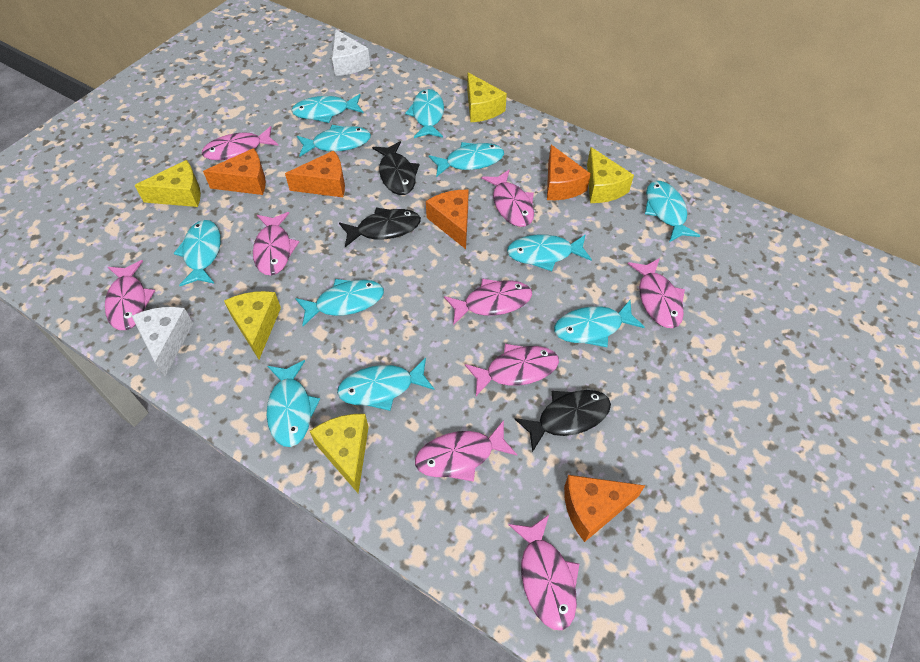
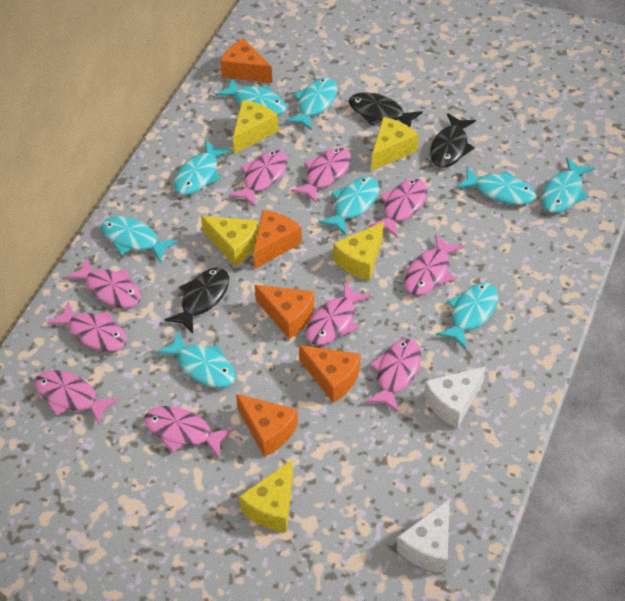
pink fish: 9 -> 10
turquoise fish: 11 -> 9

